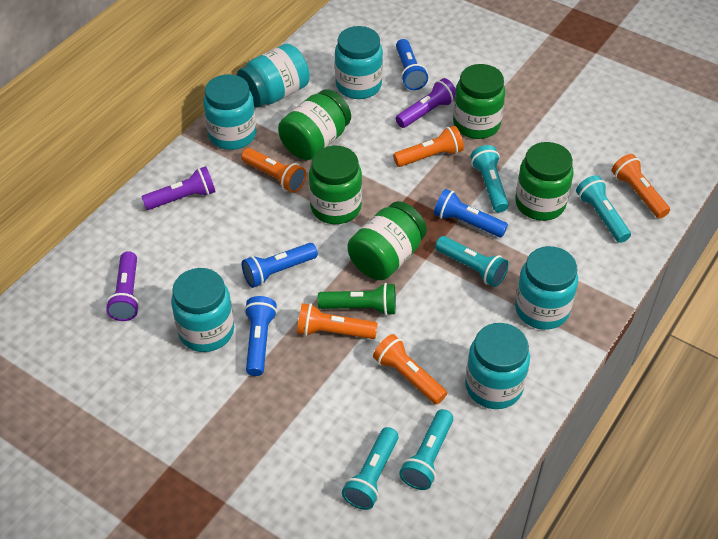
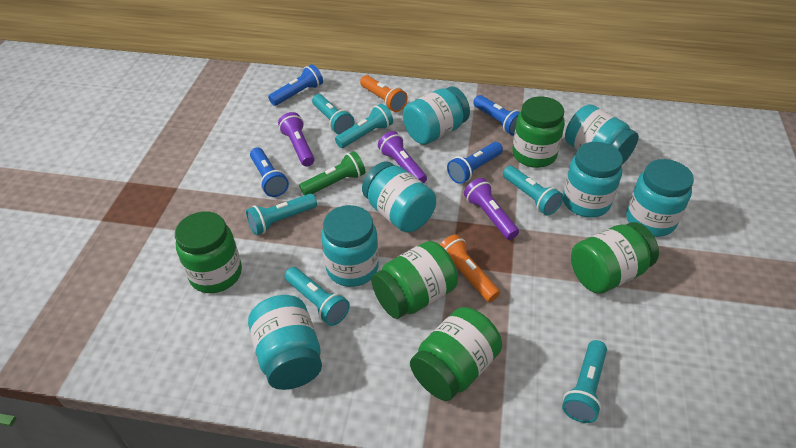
orange flashlight: 5 -> 2
turquoise flashlight: 5 -> 6
turquoise jar: 6 -> 7

